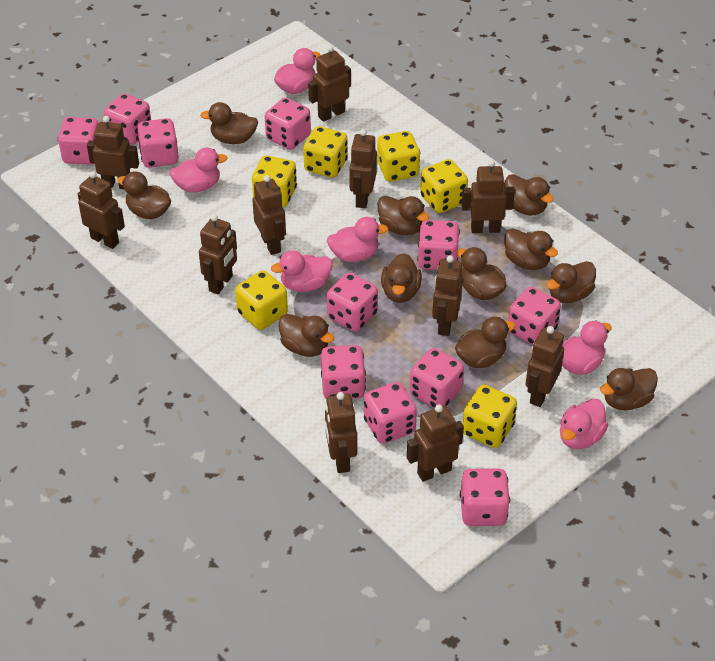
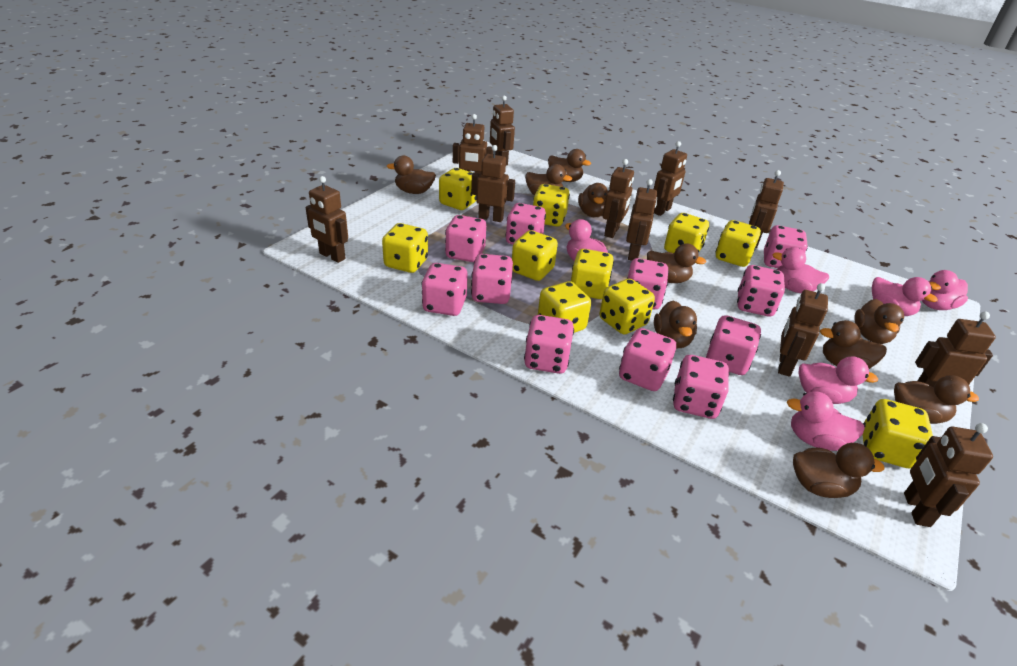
brown duck: 11 -> 10
yellow dice: 6 -> 10

